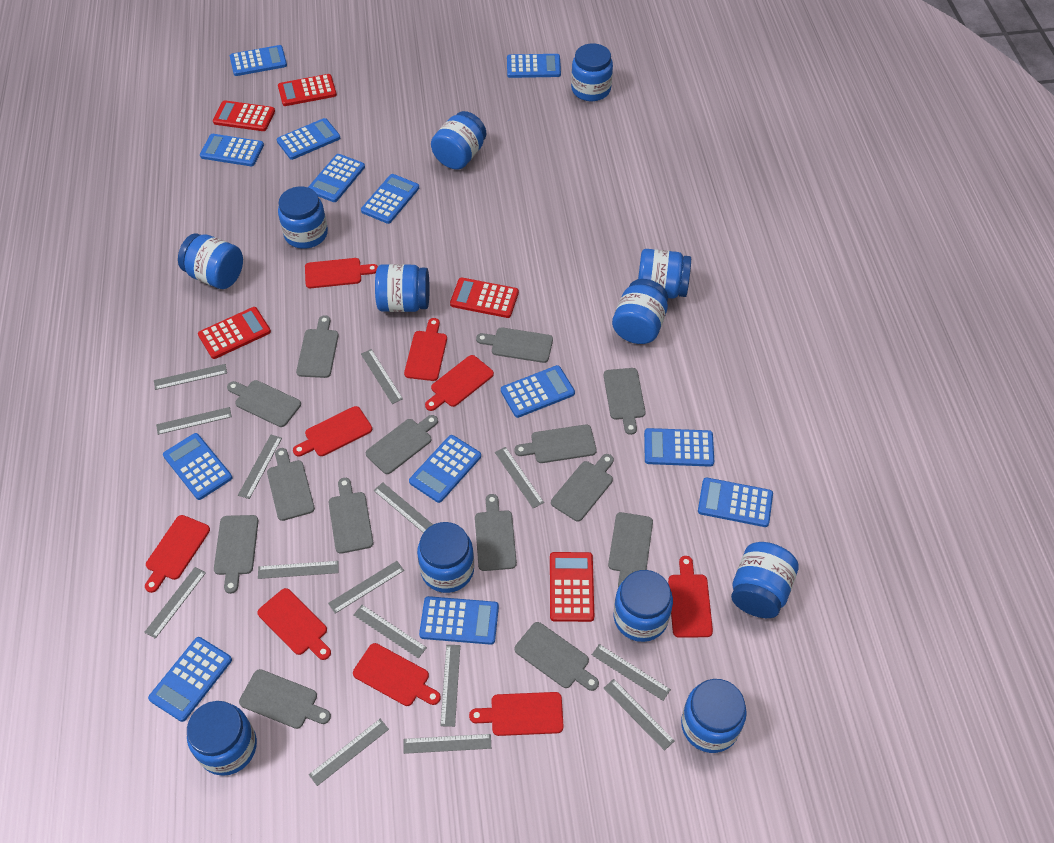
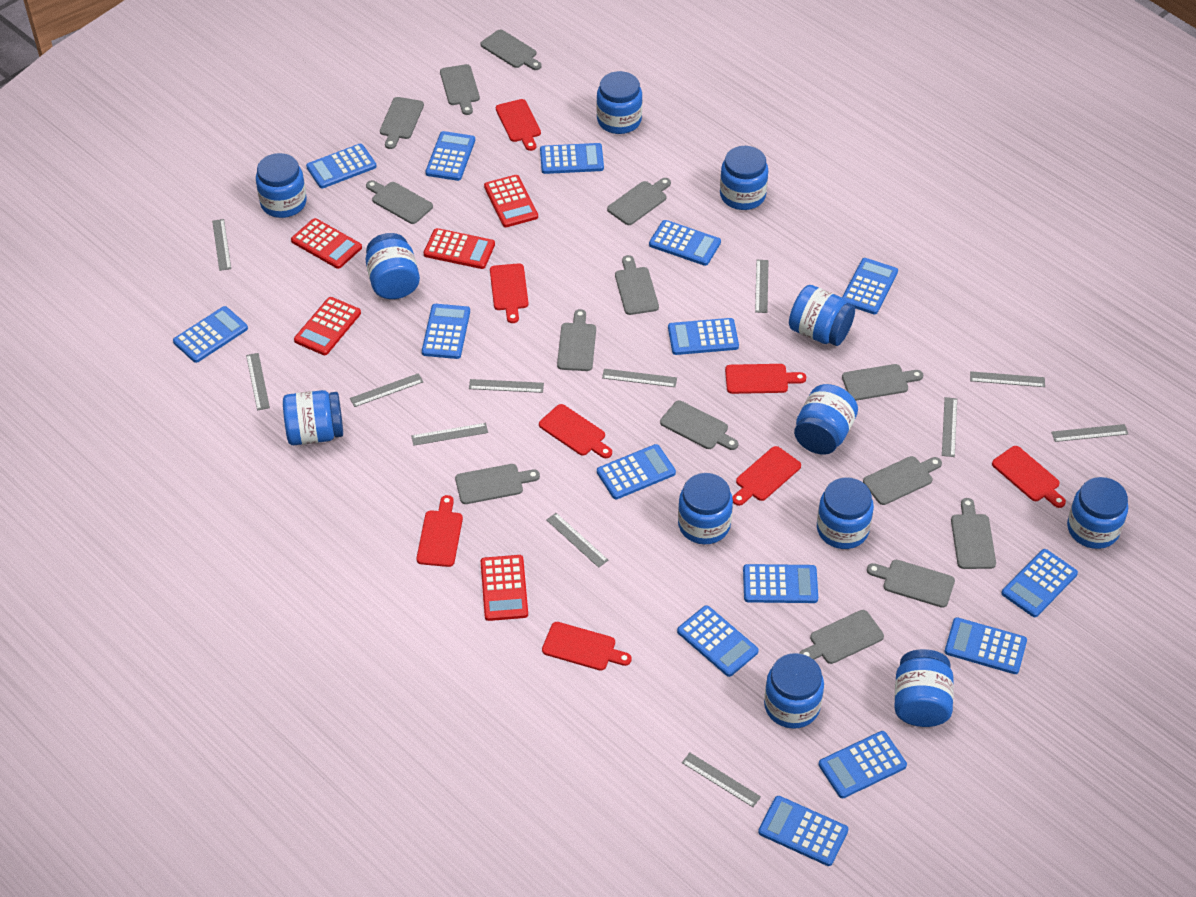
blue calculator: 13 -> 15
grey ruler: 15 -> 12
red cutting board: 9 -> 8

